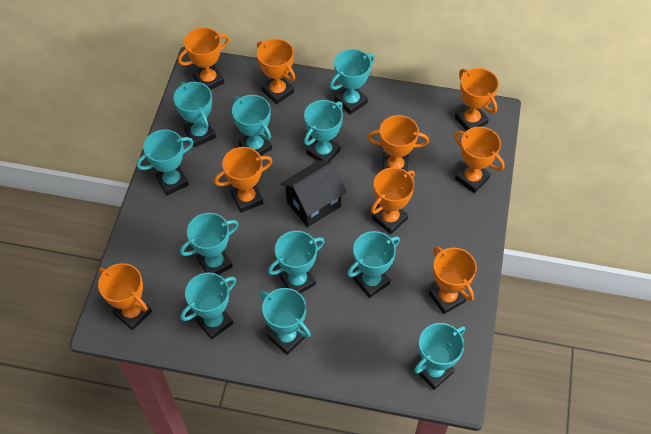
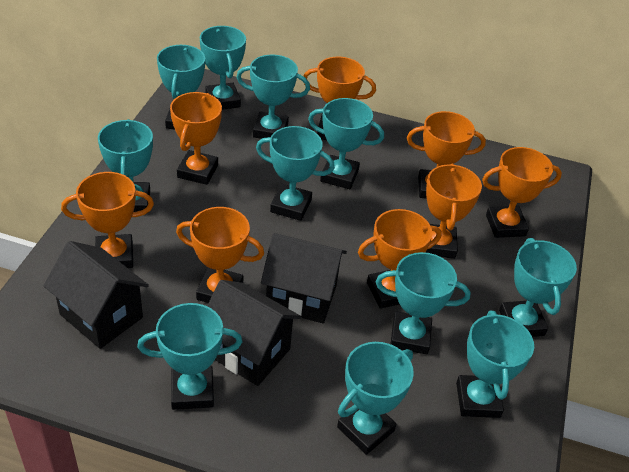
black house: 1 -> 3
orange trophy: 9 -> 8

